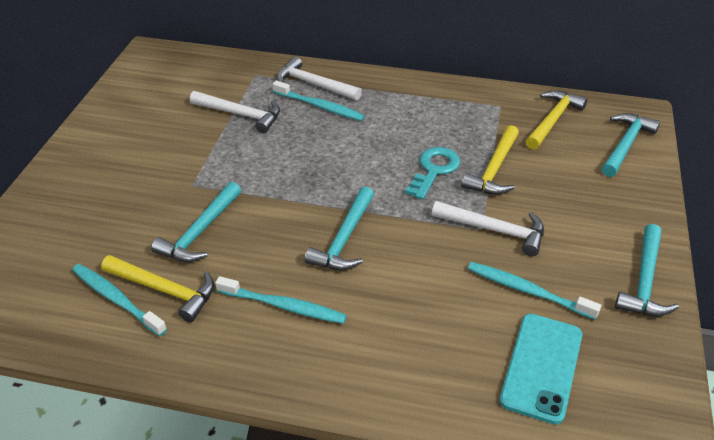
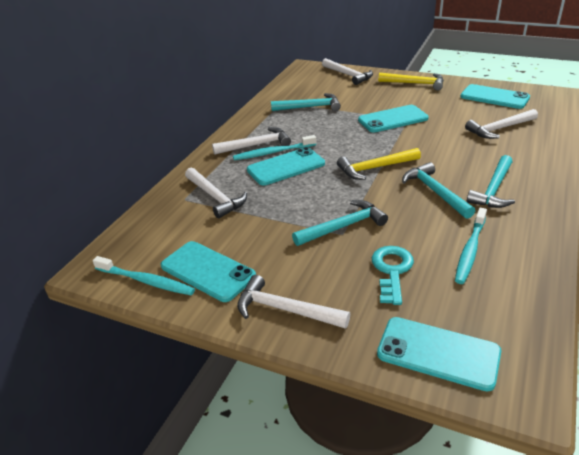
turquoise phone: 1 -> 5
turquoise toothbrush: 4 -> 3
white hammer: 3 -> 5
yellow hammer: 3 -> 2

